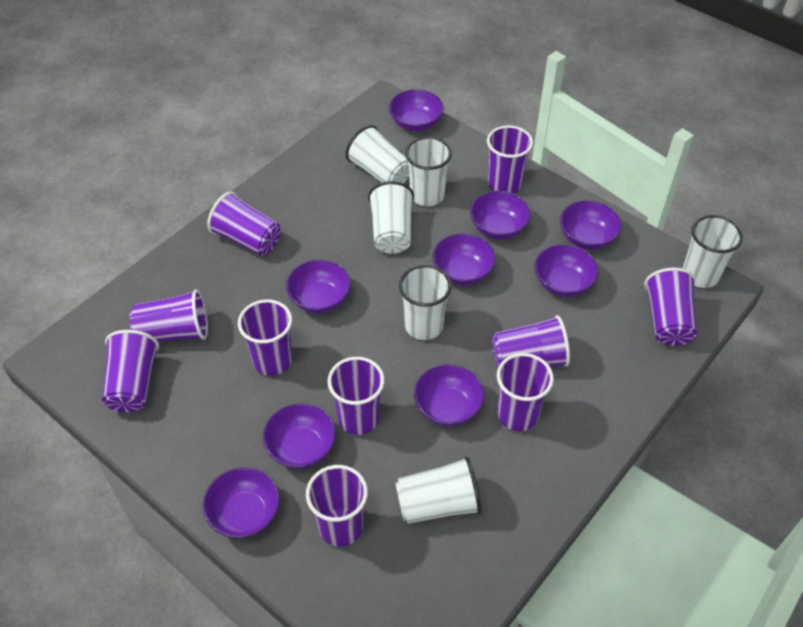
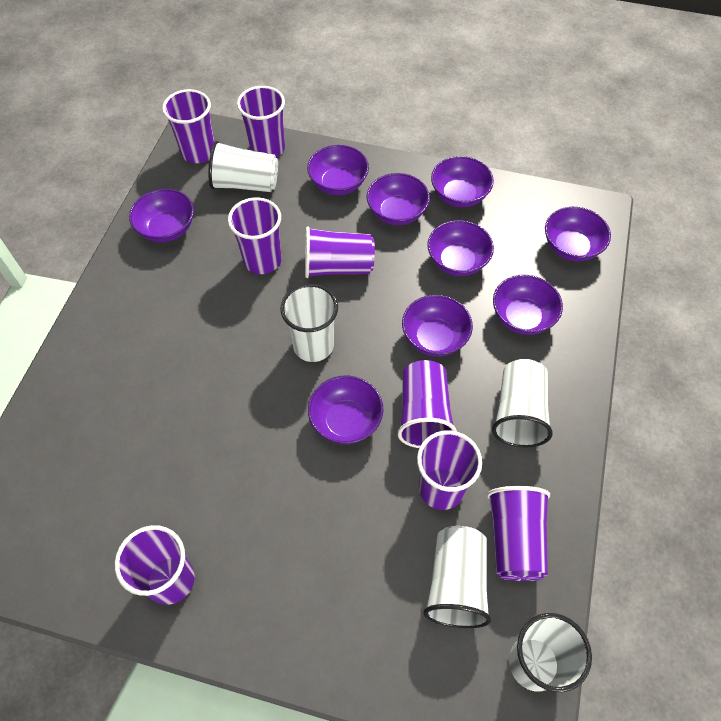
purple cup: 10 -> 8
white cup: 6 -> 5

